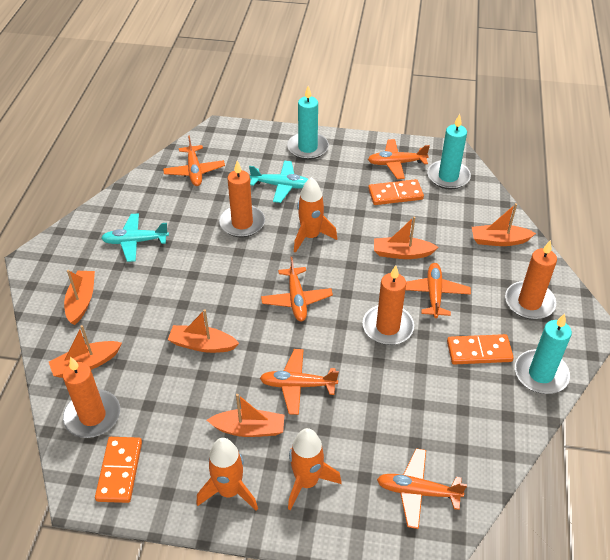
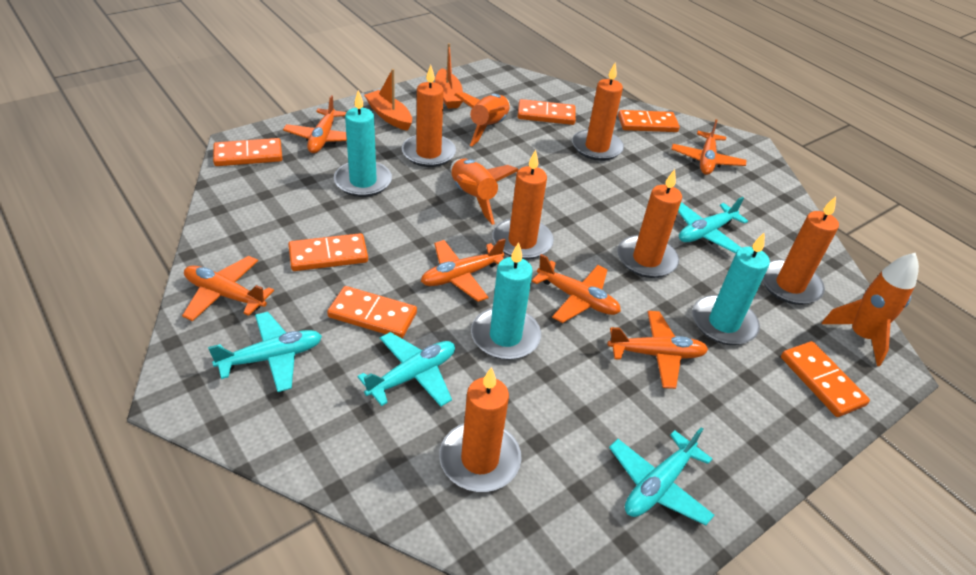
orange boat: 6 -> 2
orange candle: 4 -> 6
orange domino: 3 -> 6
turquoise plane: 2 -> 4

